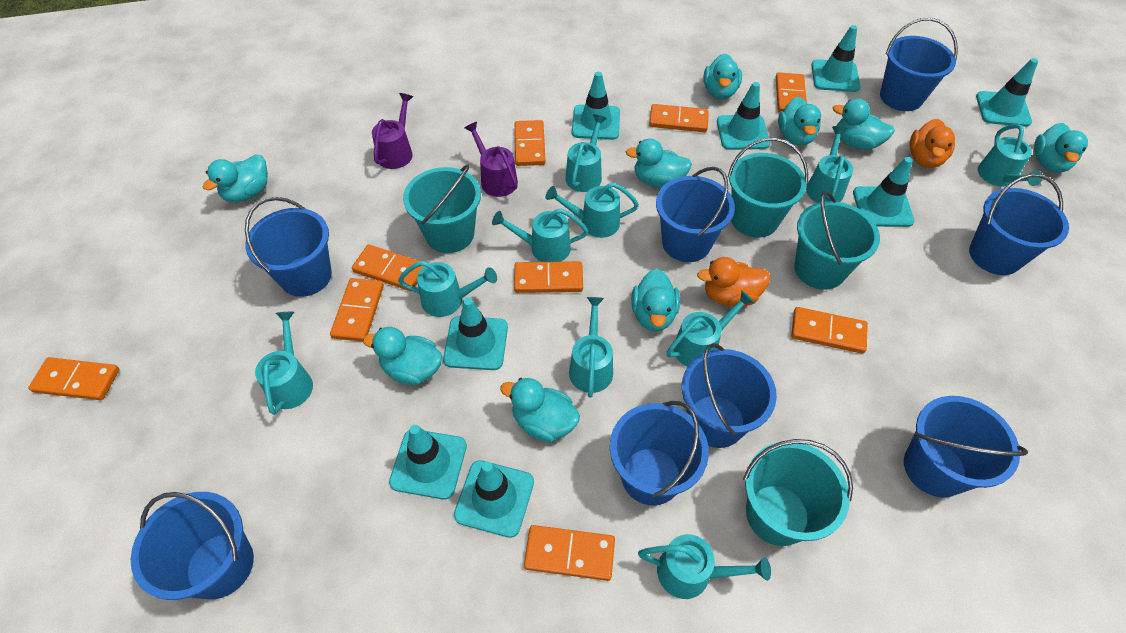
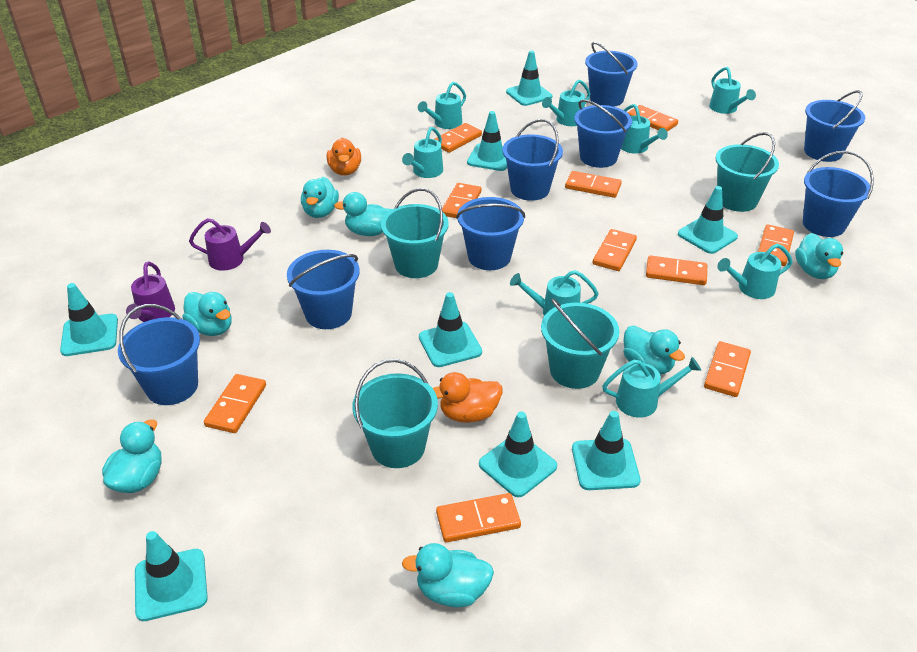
orange domino: 9 -> 10
turquoise duck: 9 -> 7
turquoise watering can: 10 -> 8

